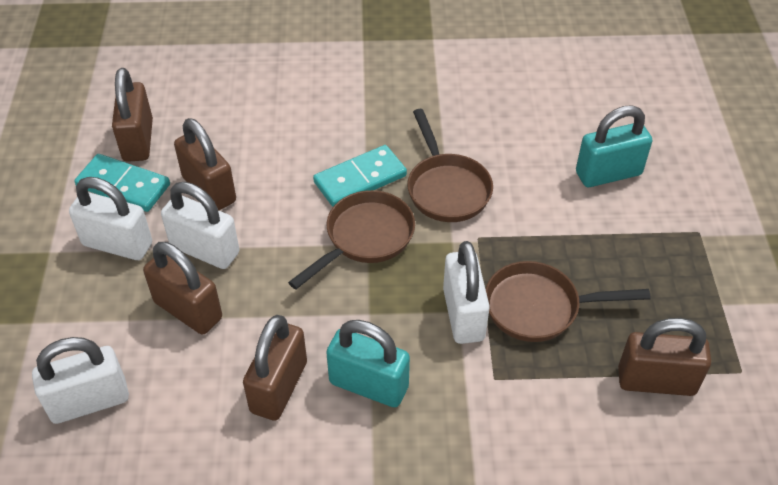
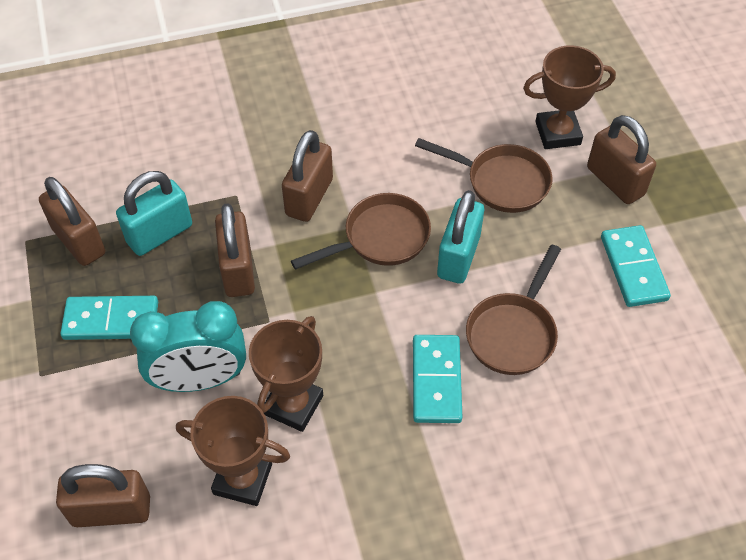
brown trophy: 0 -> 3
turquoise clock: 0 -> 1
turquoise domino: 2 -> 3
white padlock: 4 -> 0

